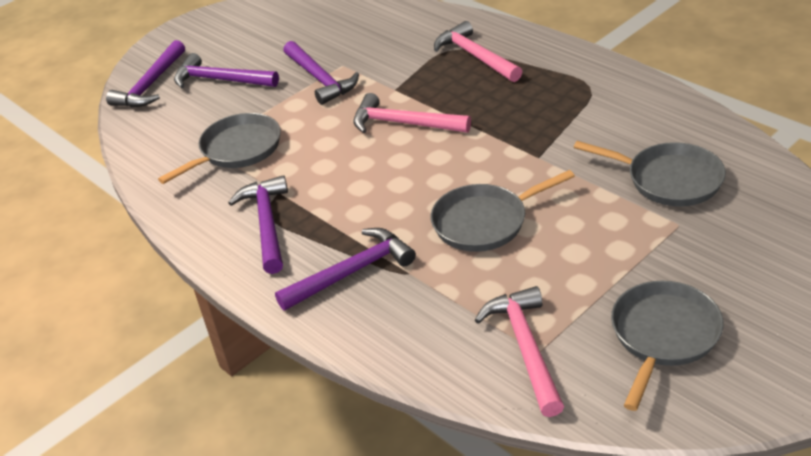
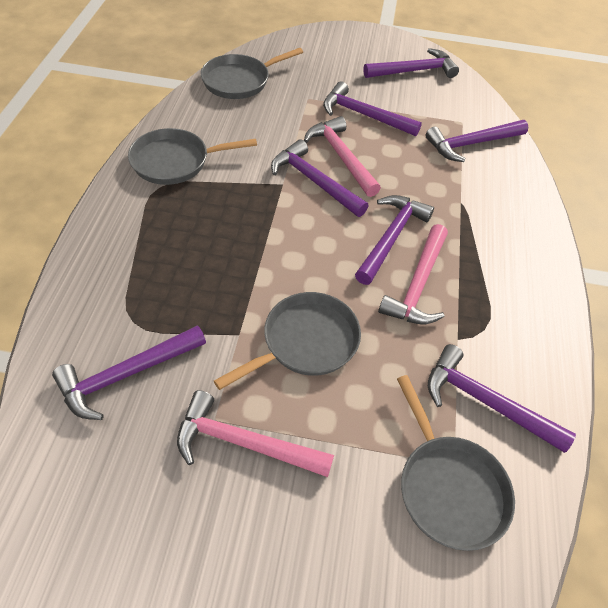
purple hammer: 5 -> 7

